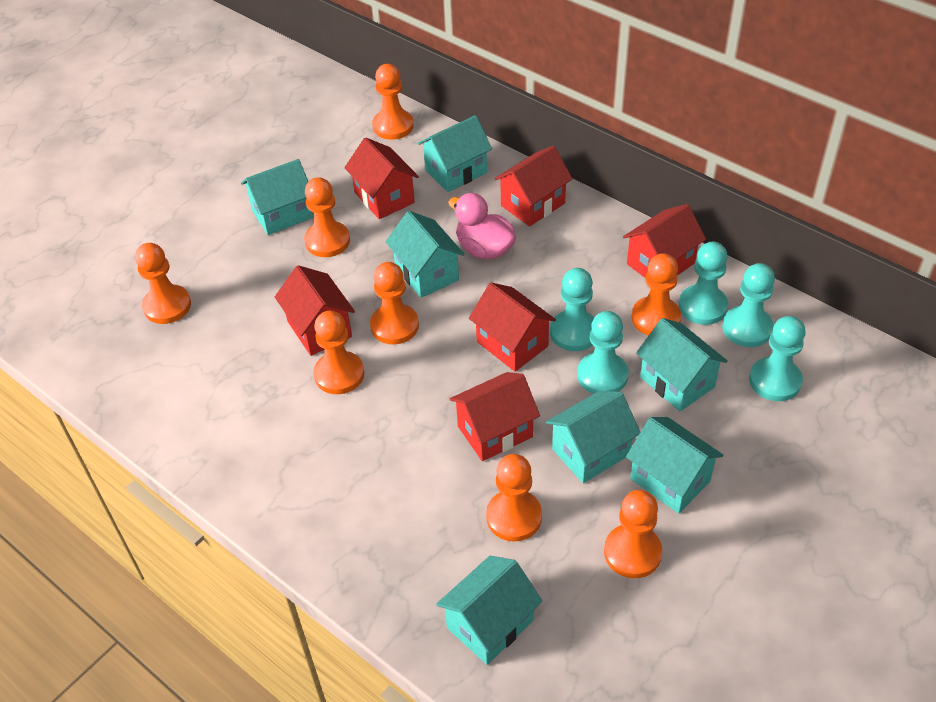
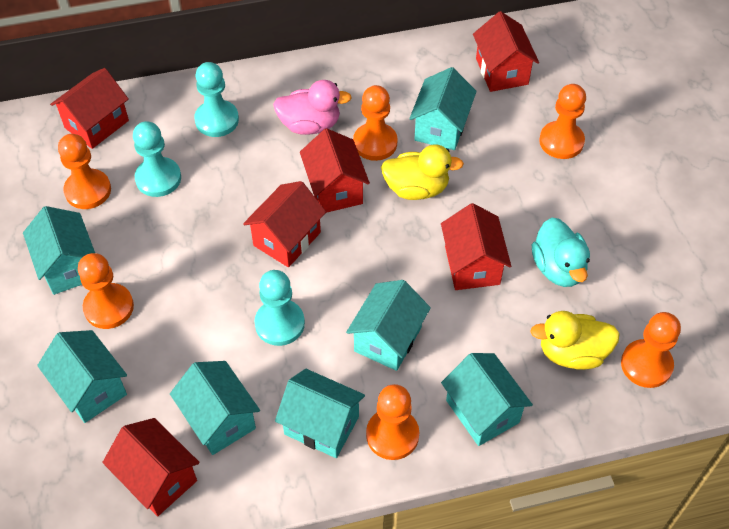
orange pawn: 8 -> 6
turquoise duck: 0 -> 1
turquoise pawn: 5 -> 3
yellow duck: 0 -> 2

